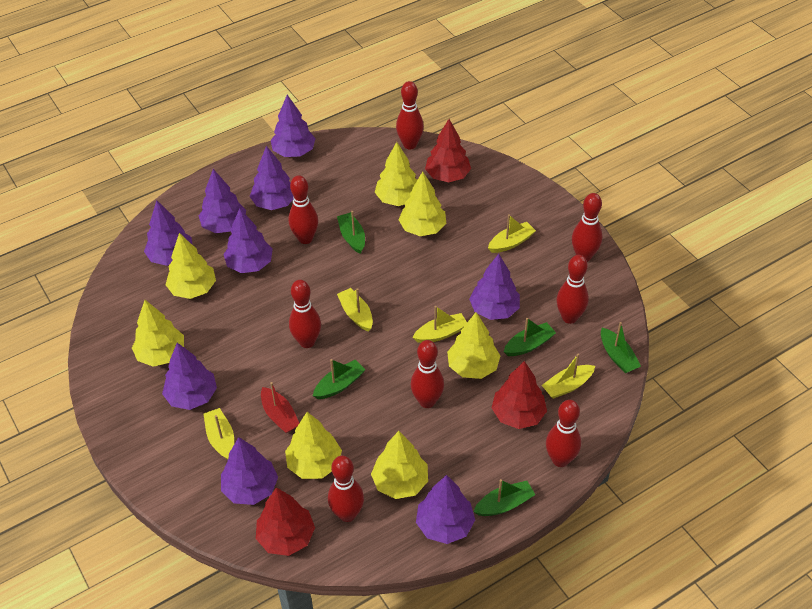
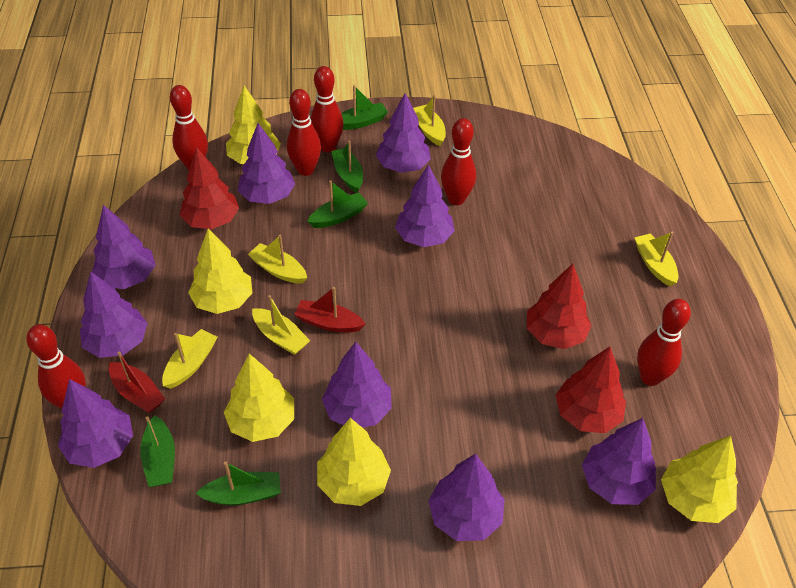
red boat: 1 -> 2
red bowling pin: 8 -> 6
yellow tree: 7 -> 5

